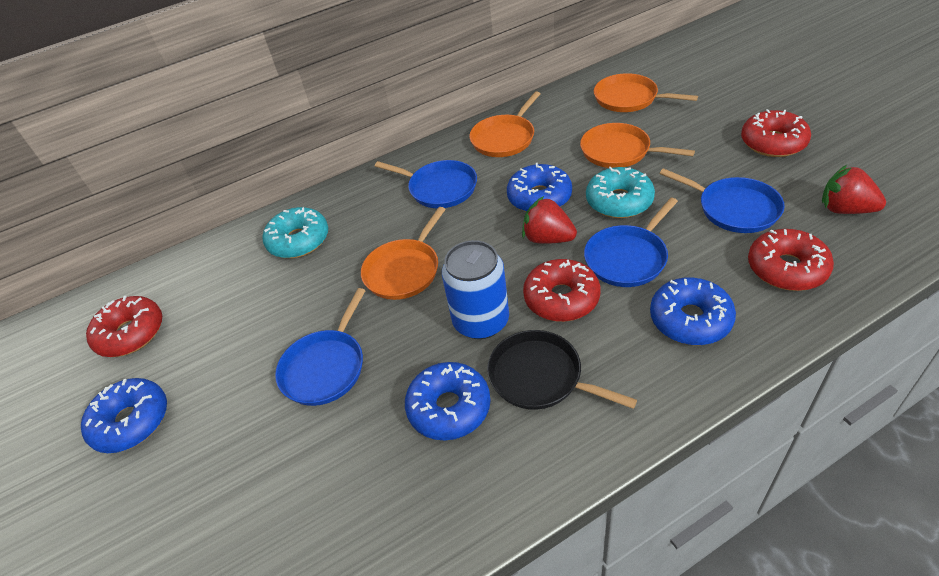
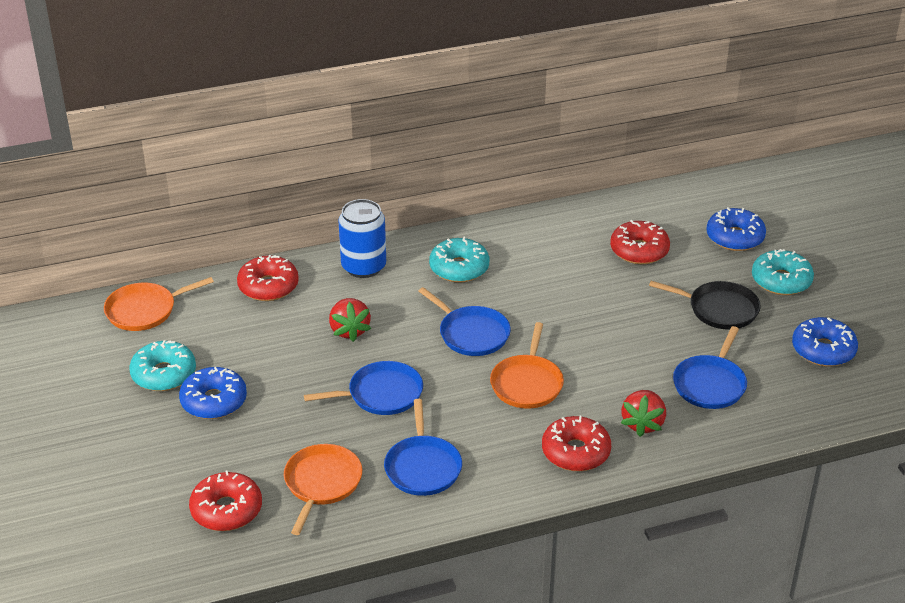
blue donut: 4 -> 3
orange pan: 4 -> 3
turquoise donut: 2 -> 3

